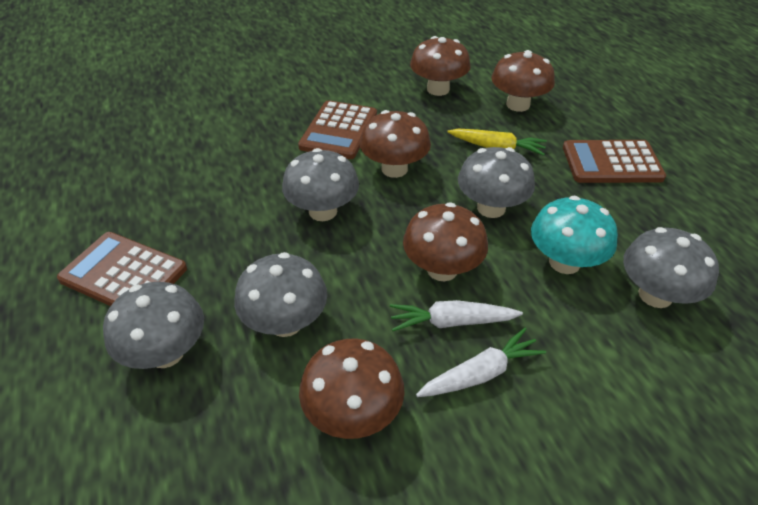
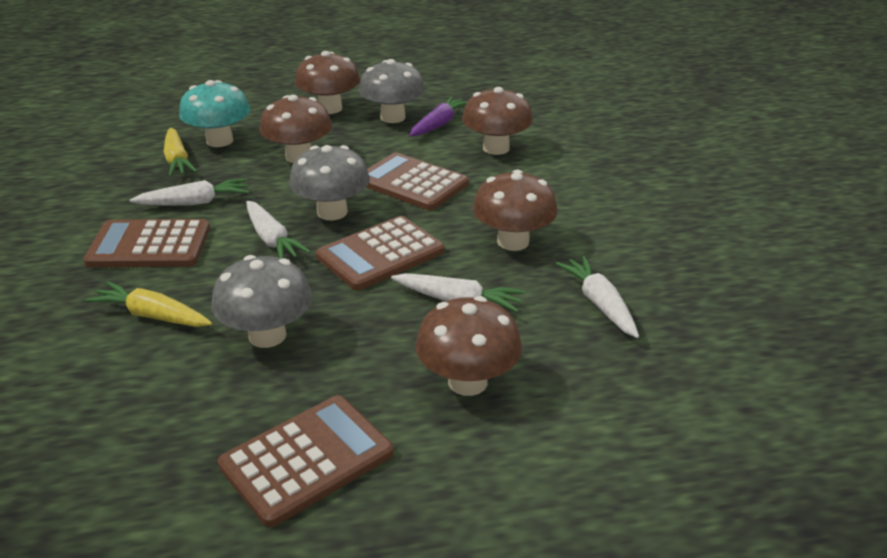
brown calculator: 3 -> 4
grey mushroom: 5 -> 3
purple carrot: 0 -> 1
white carrot: 2 -> 4
yellow carrot: 1 -> 2

